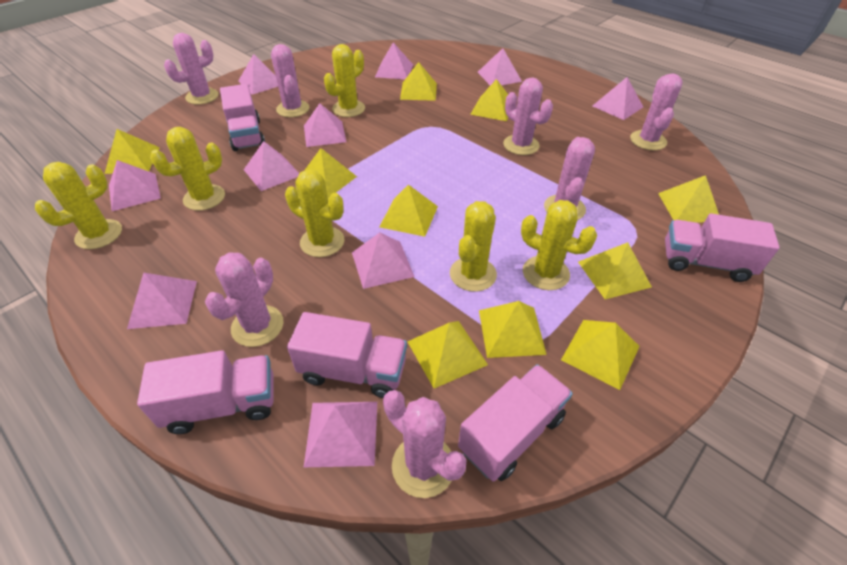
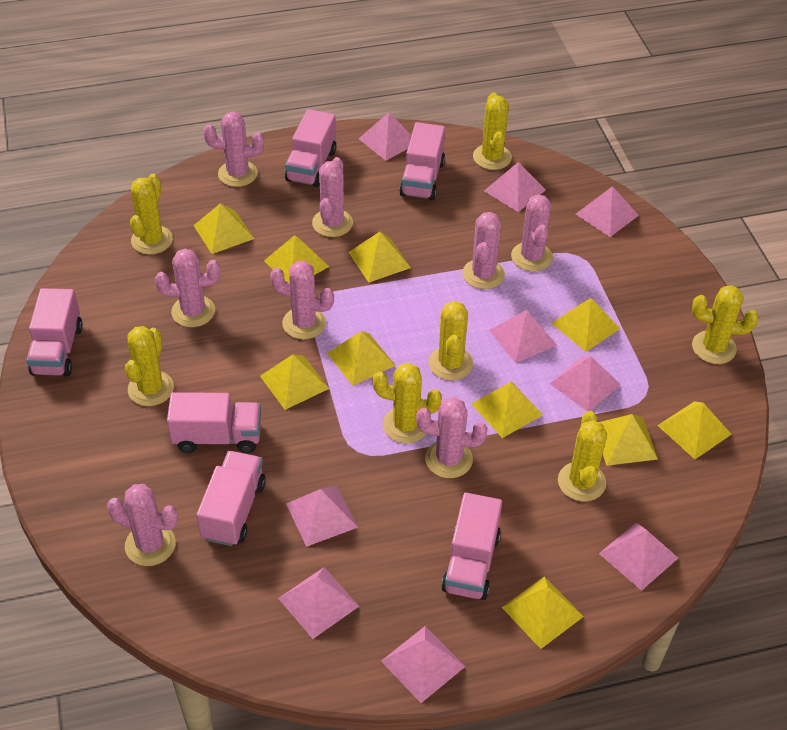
pink cactus: 7 -> 8
pink pyramid: 10 -> 9
pink truck: 5 -> 6
yellow cactus: 6 -> 7

